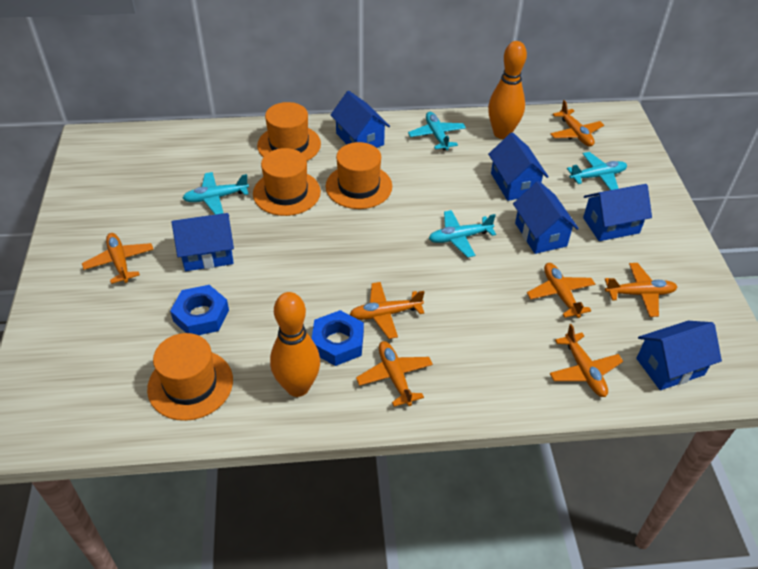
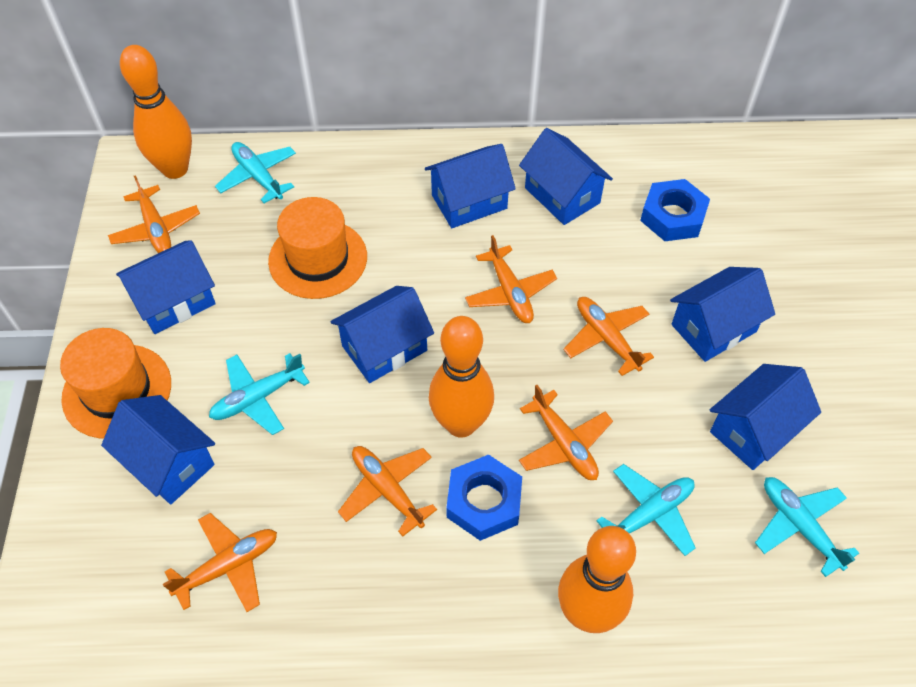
blue house: 6 -> 7
orange bowling pin: 2 -> 3
orange hat: 4 -> 2
orange plane: 7 -> 6

